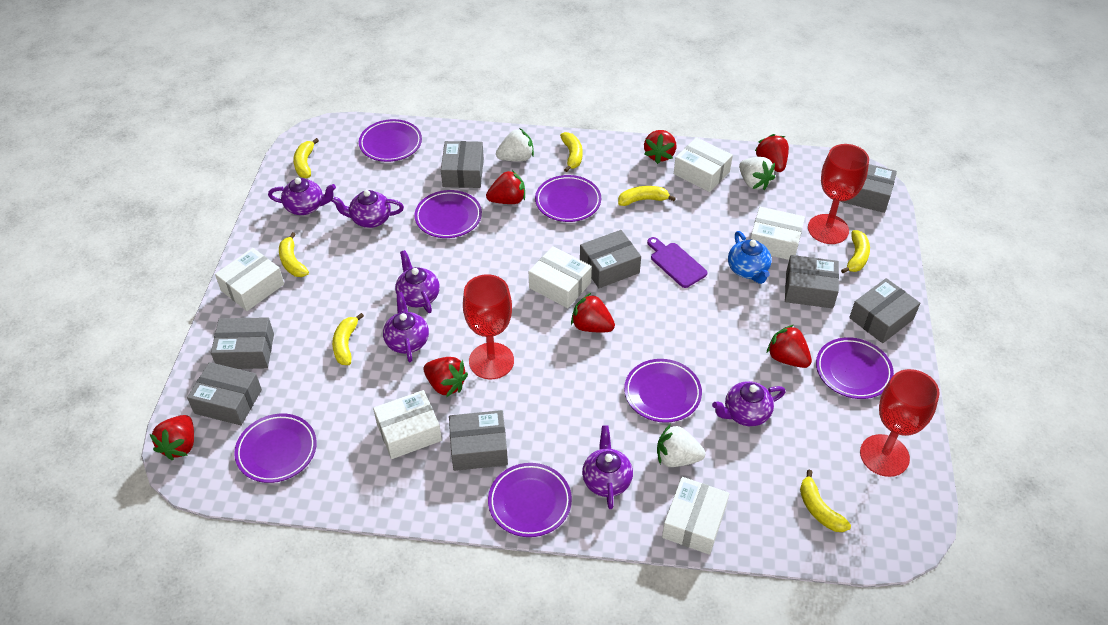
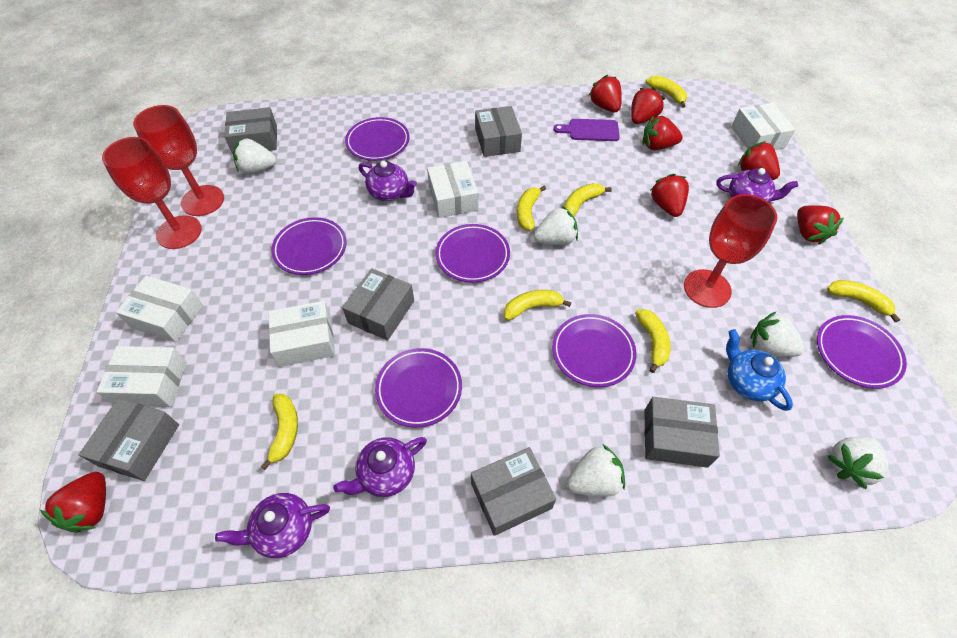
grey box: 8 -> 6
purple plate: 7 -> 6
purple teapot: 6 -> 4
white box: 6 -> 5
white strawberry: 3 -> 5

